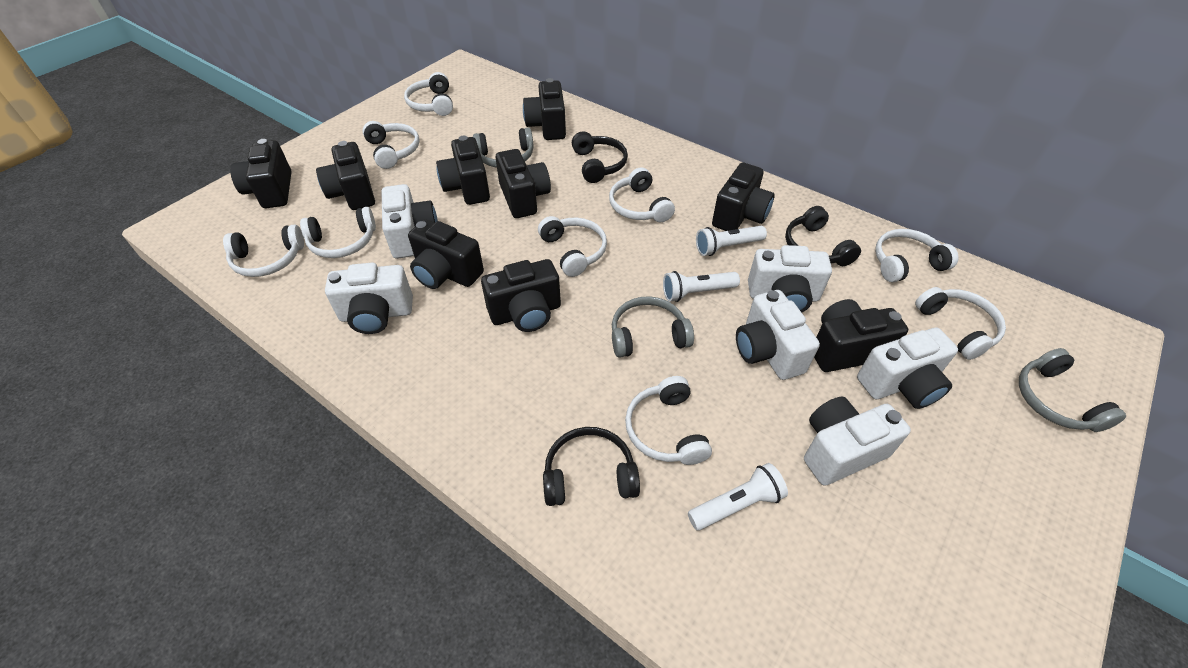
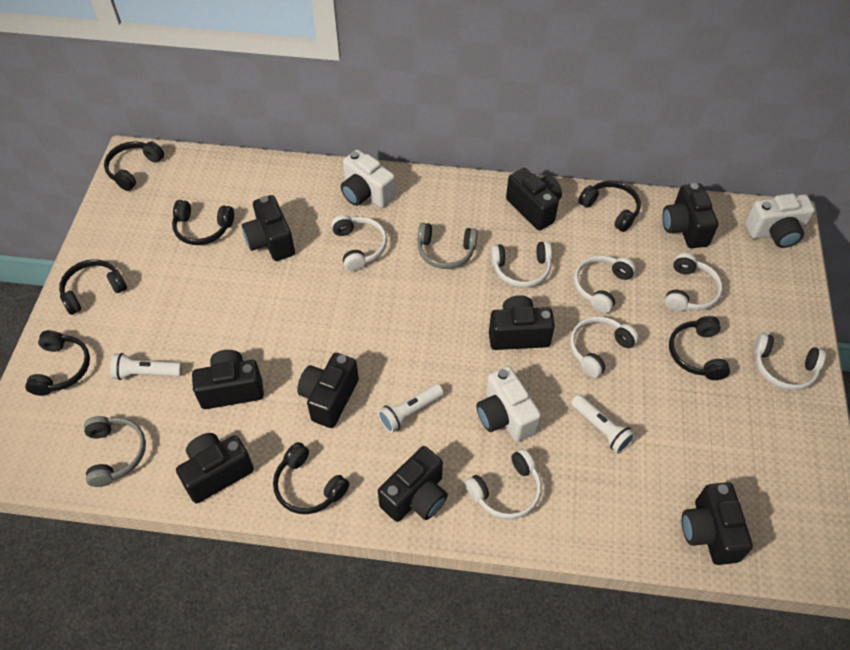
black headphones: 3 -> 7
grey headphones: 3 -> 2
white camera: 6 -> 3
white headphones: 9 -> 7

